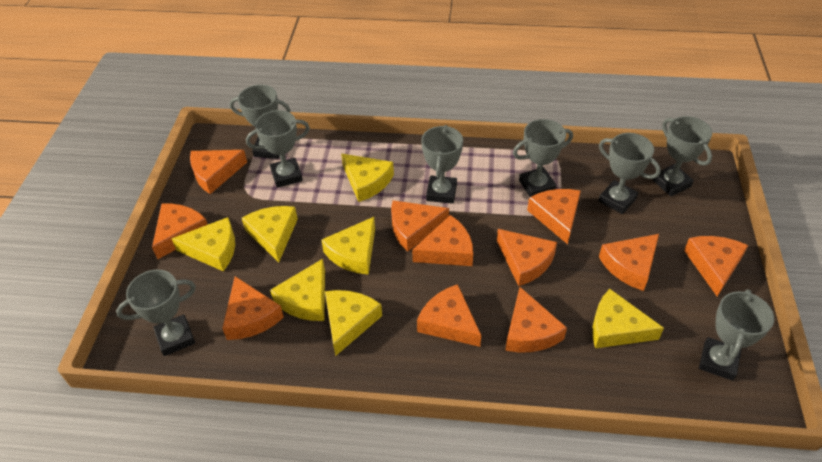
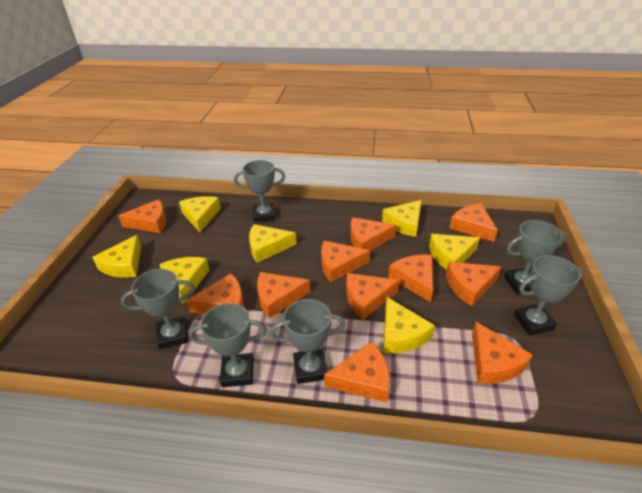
grey trophy: 8 -> 6

